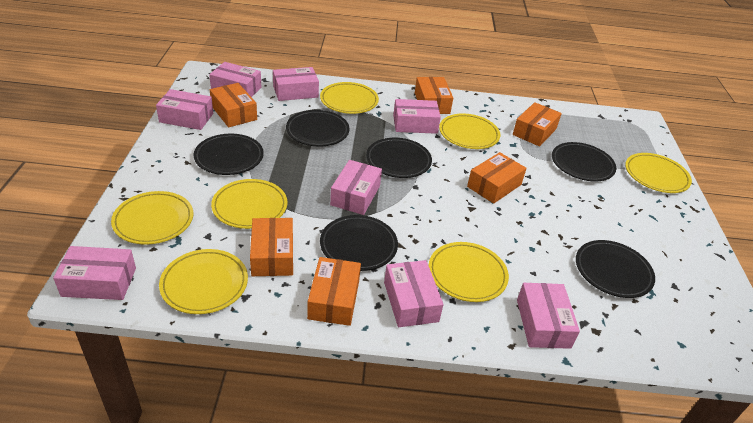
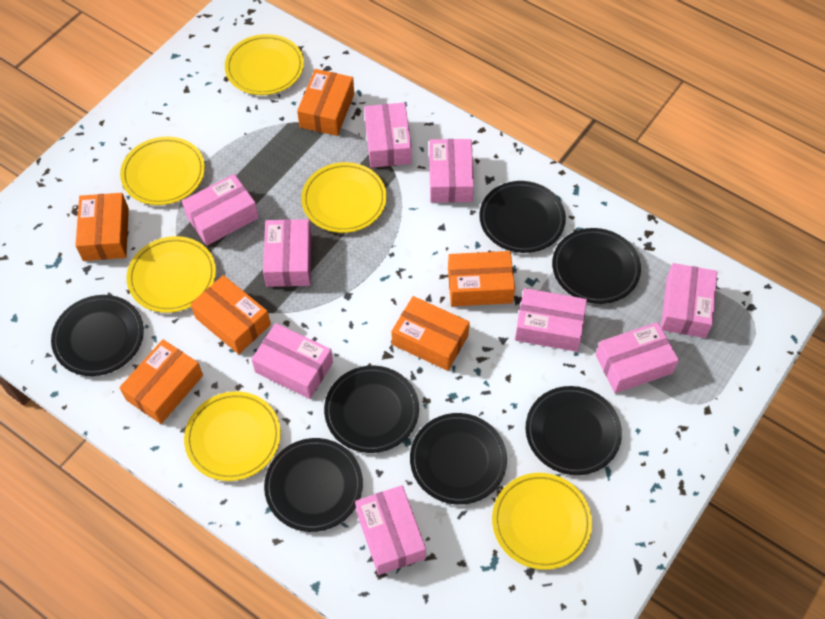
black plate: 6 -> 7
pink box: 8 -> 9
yellow plate: 7 -> 6

